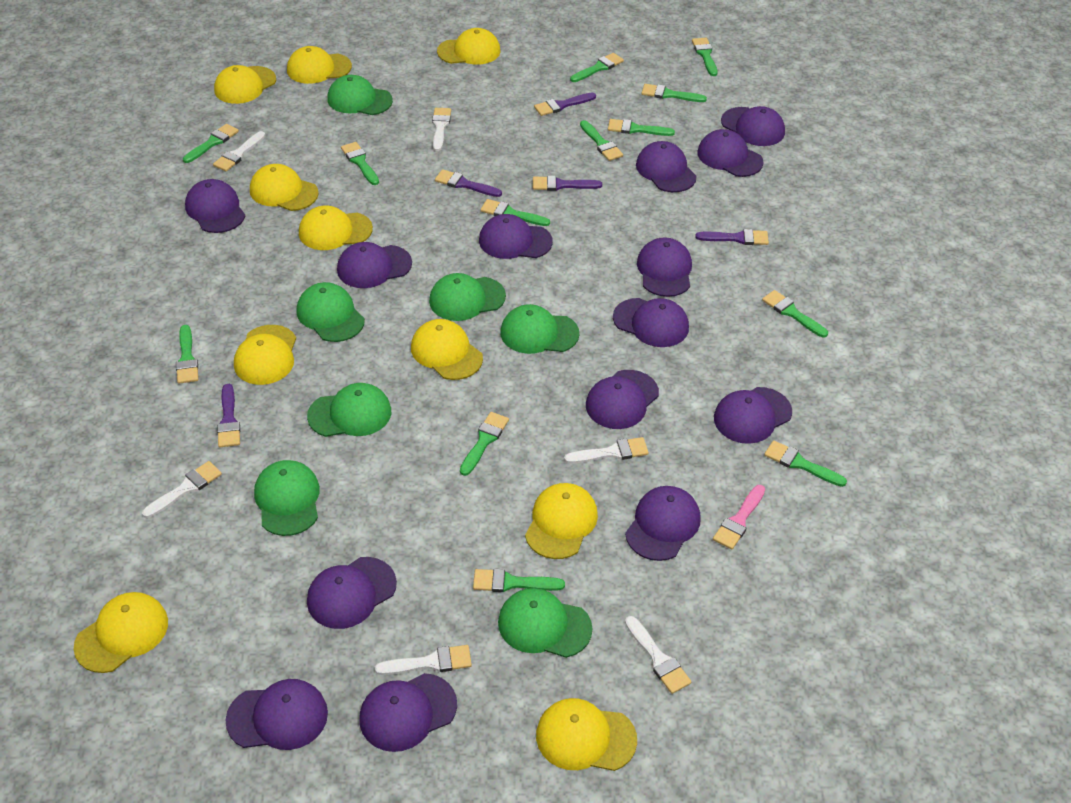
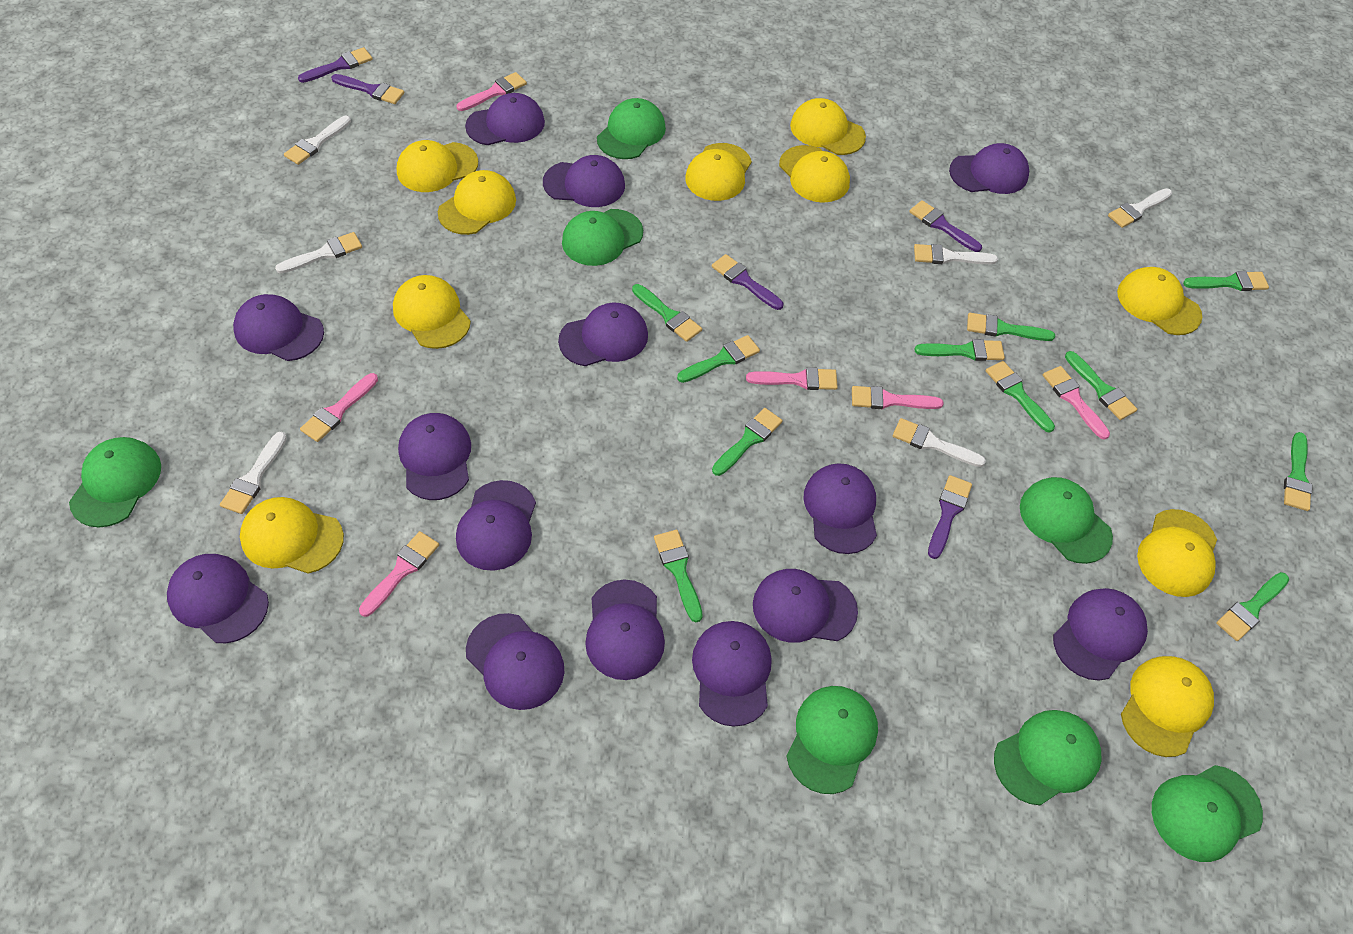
green brush: 13 -> 11
pink brush: 1 -> 6

